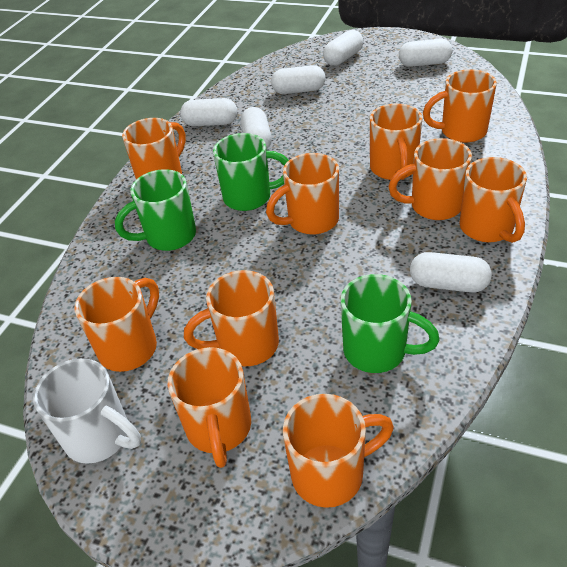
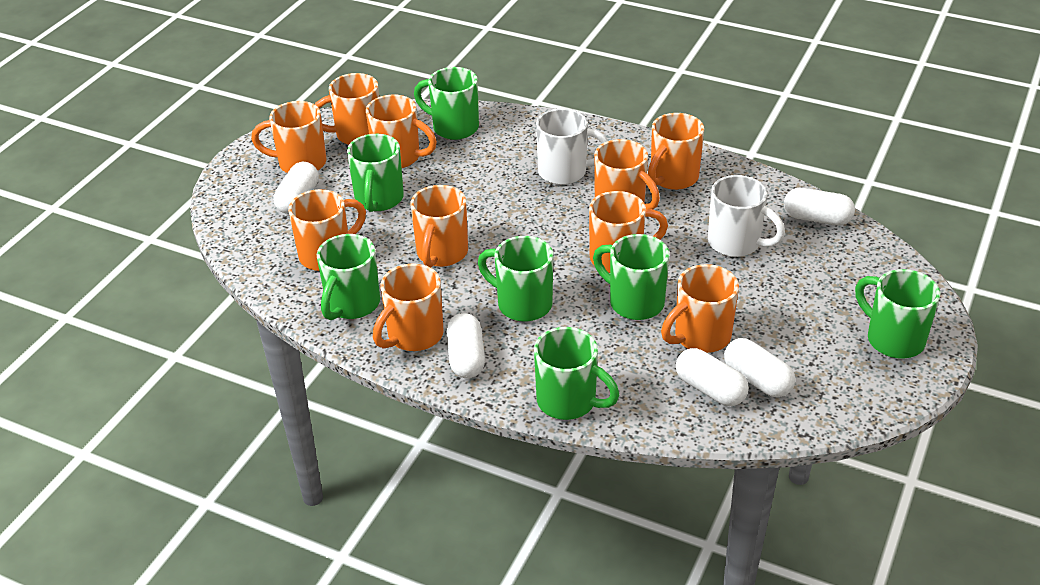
green mug: 3 -> 7
white capsule: 6 -> 5
white mug: 1 -> 2

